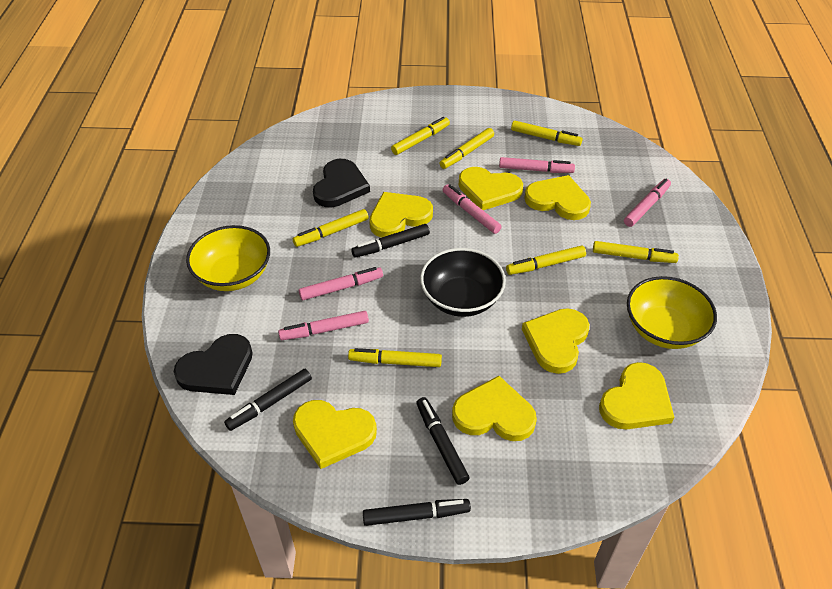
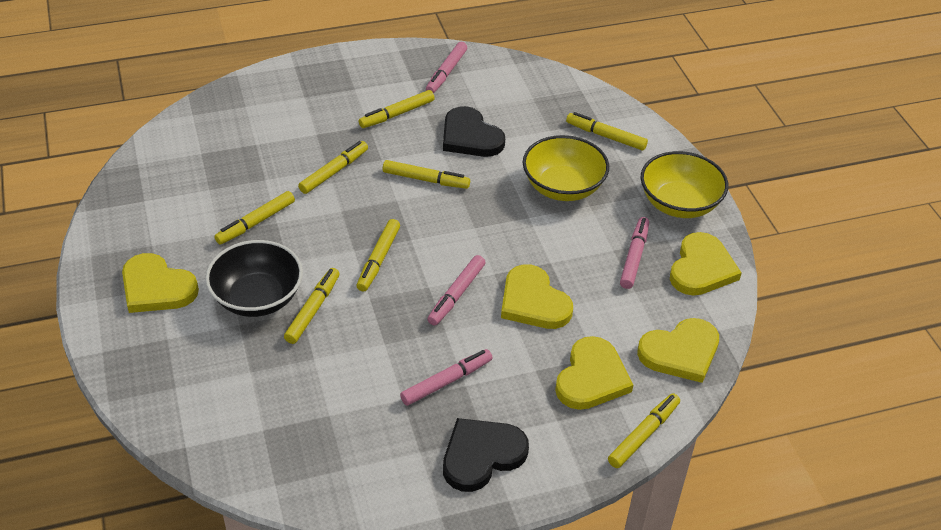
black marker: 4 -> 0
pink marker: 5 -> 4
yellow heart: 7 -> 5
yellow marker: 7 -> 8

